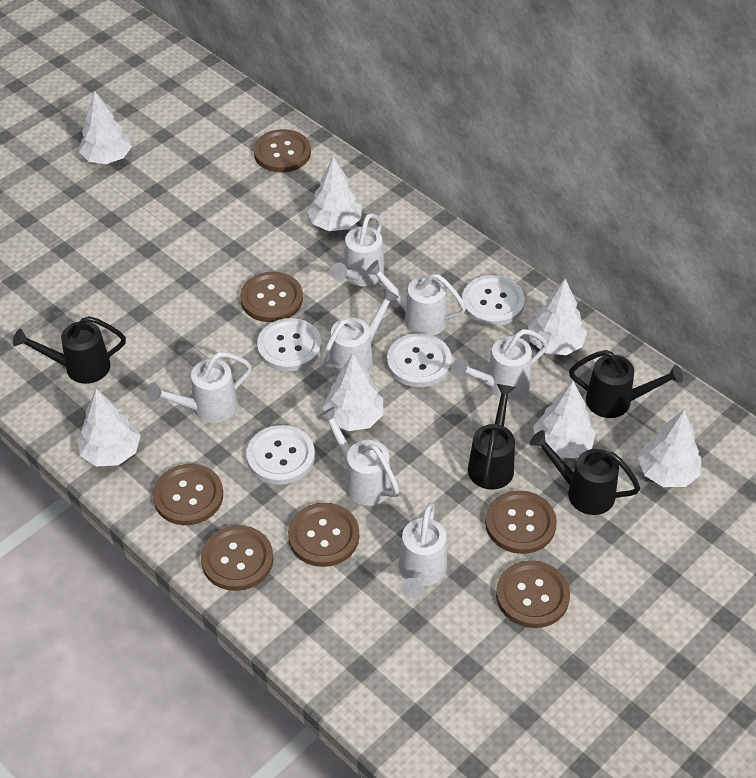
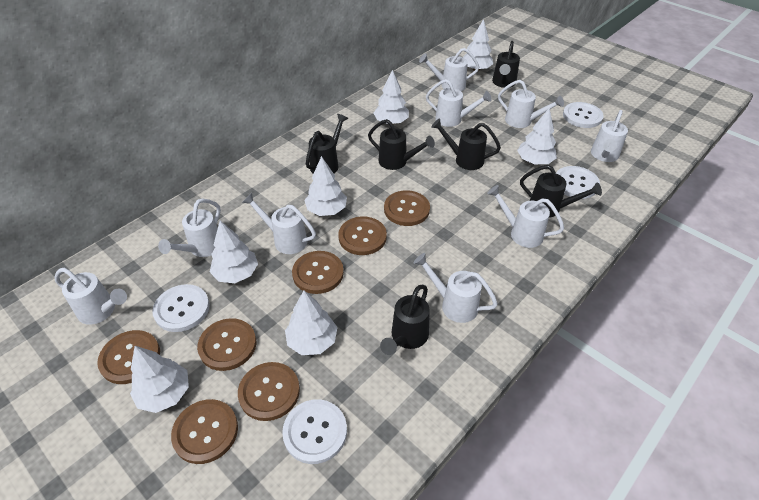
black watering can: 4 -> 6
white watering can: 7 -> 9

